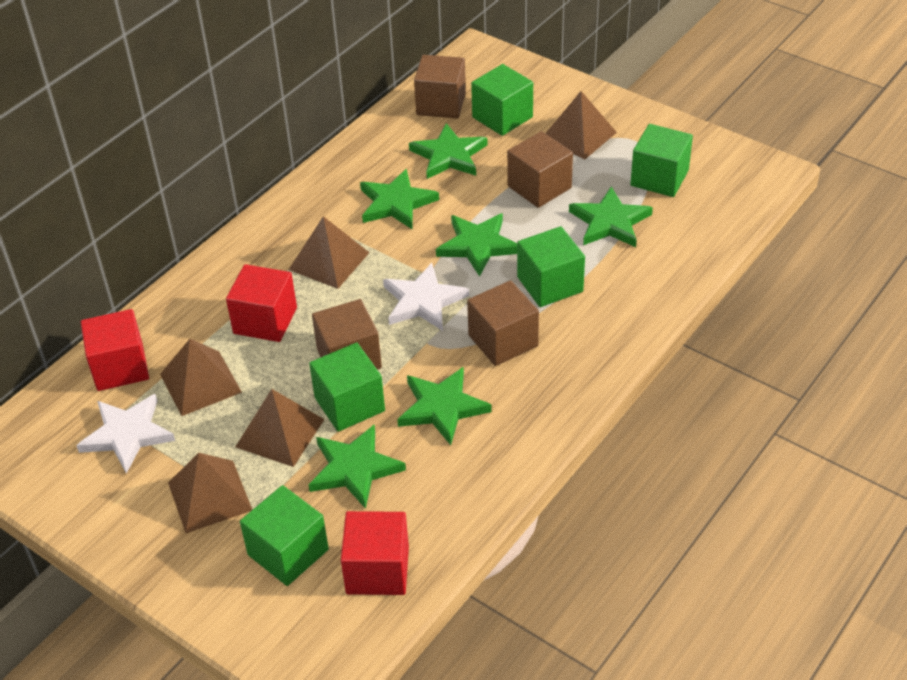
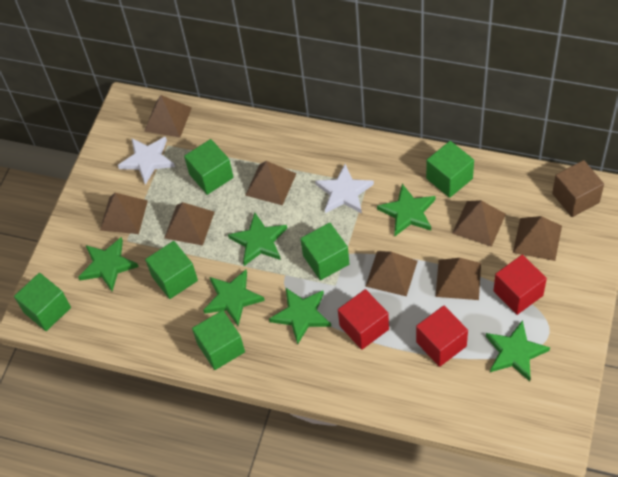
brown cube: 4 -> 1
brown pyramid: 5 -> 8
green cube: 5 -> 6

